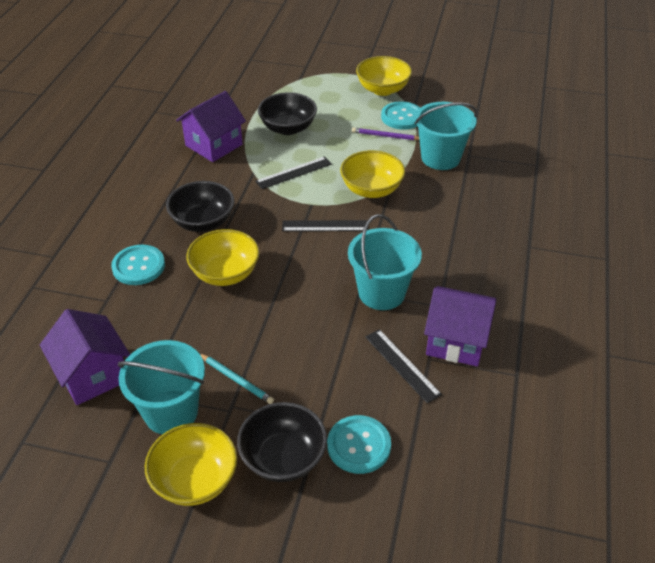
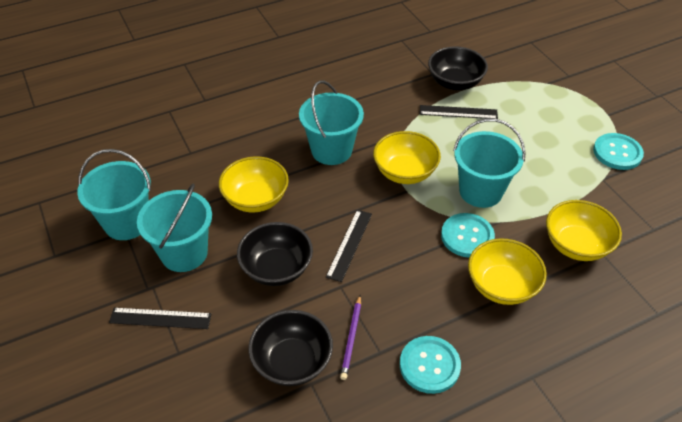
purple house: 3 -> 0
turquoise bucket: 3 -> 4
turquoise pencil: 1 -> 0

